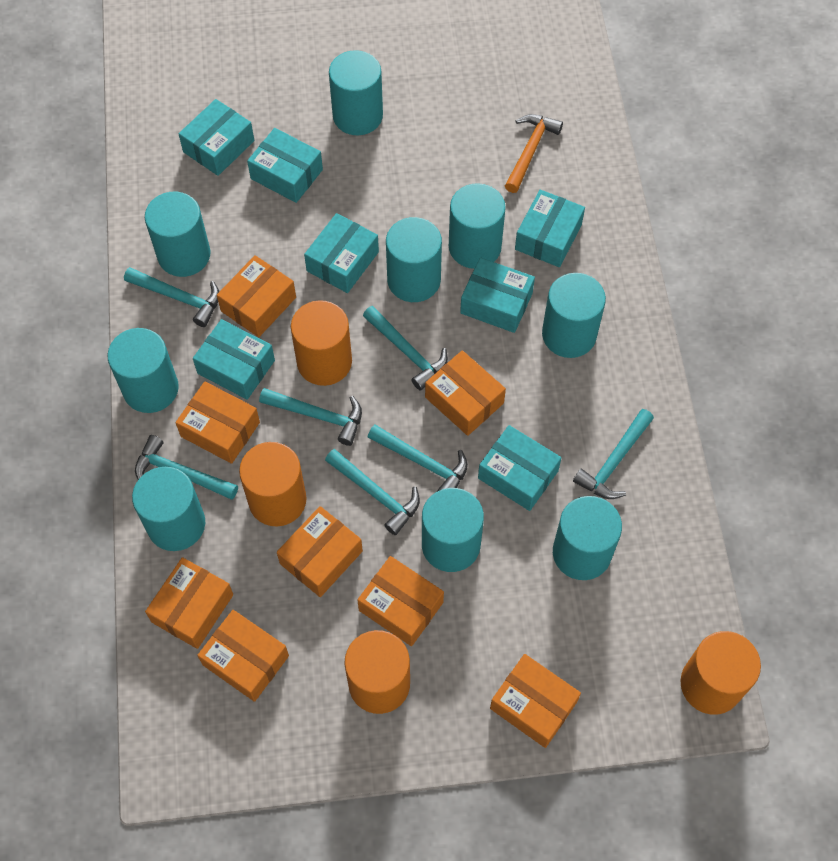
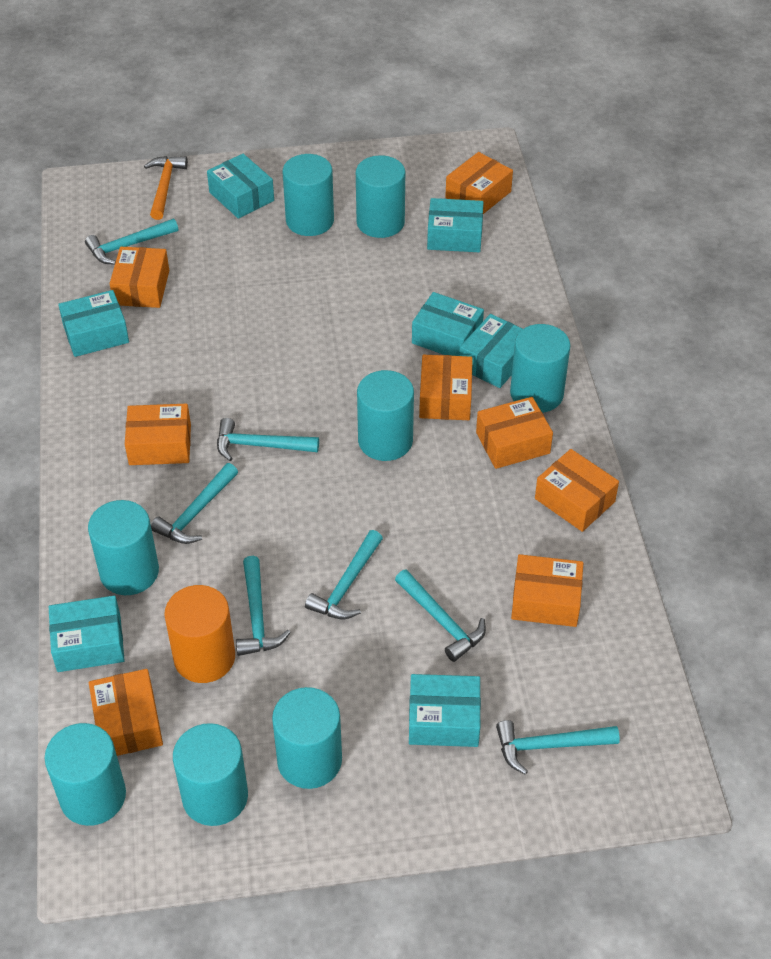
orange cylinder: 4 -> 1
turquoise cylinder: 9 -> 8

